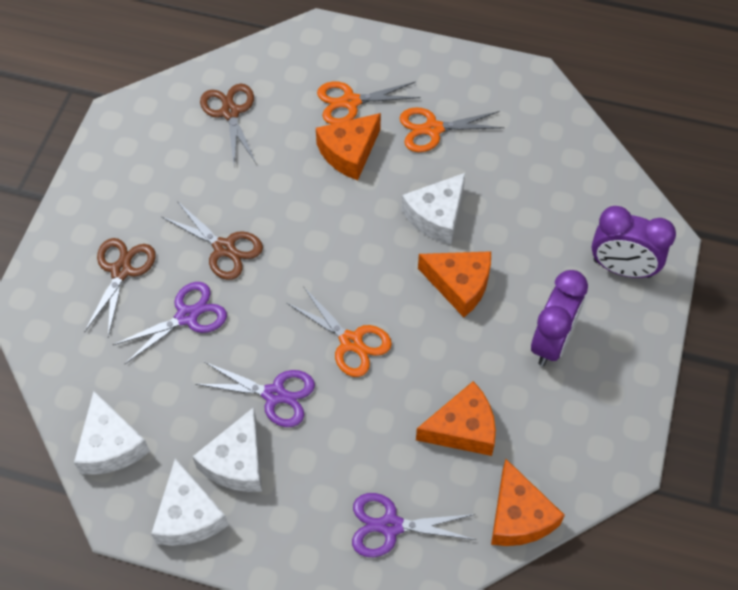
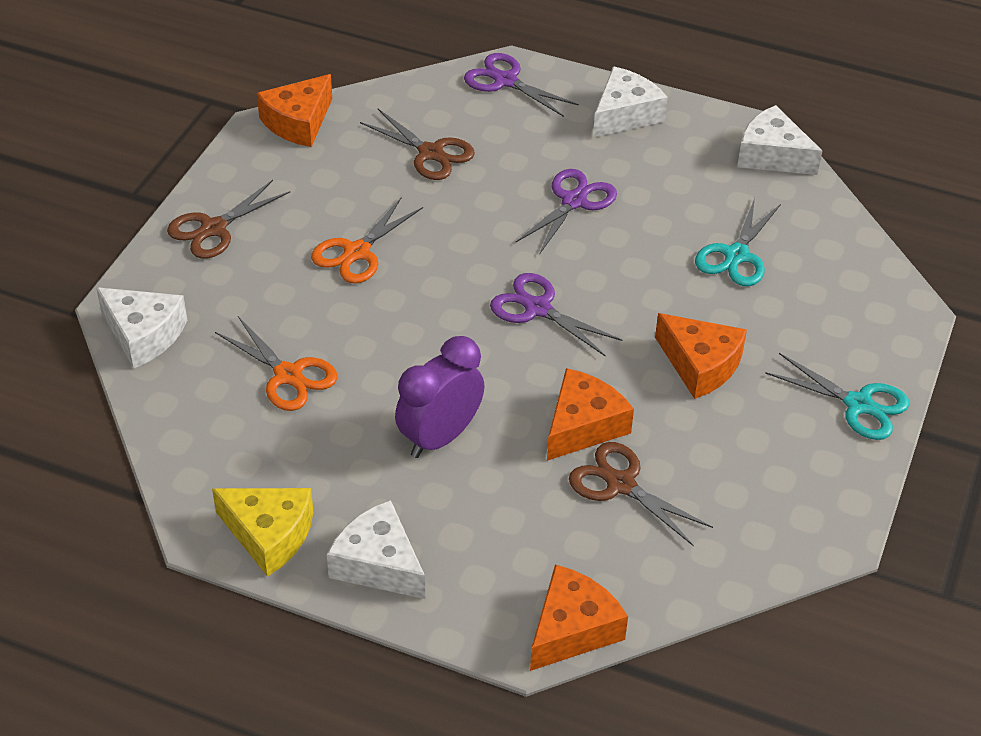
orange scissors: 3 -> 2
purple clock: 2 -> 1
turquoise scissors: 0 -> 2
yellow cheese: 0 -> 1

